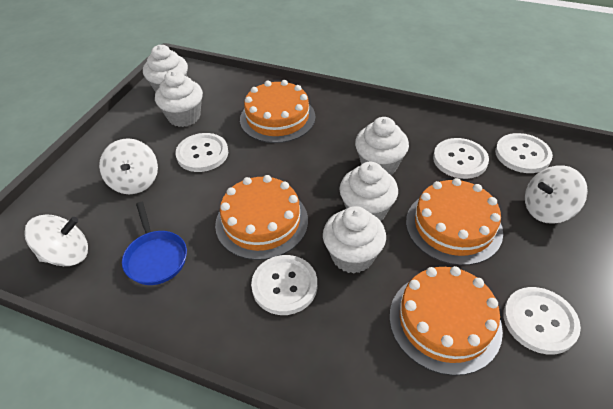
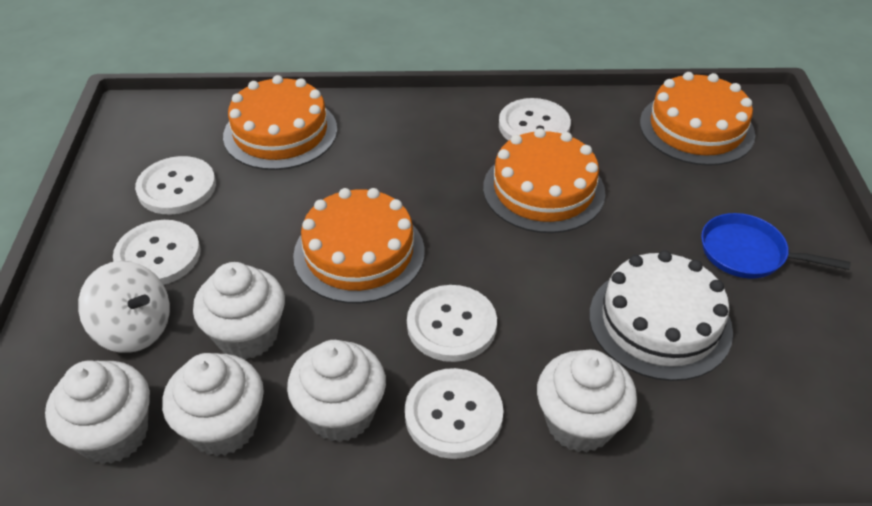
white cake: 0 -> 1
white spinning top: 3 -> 1

